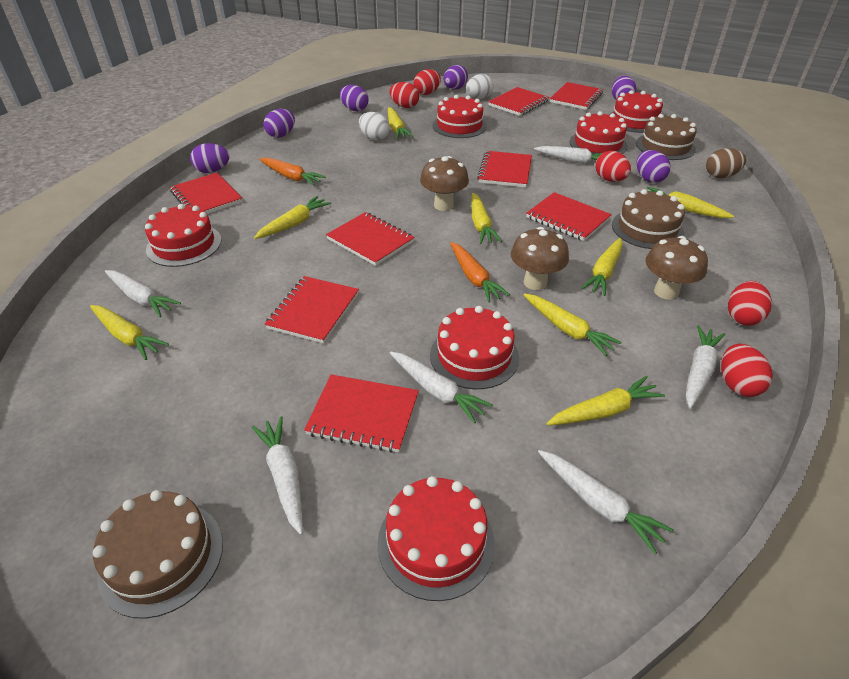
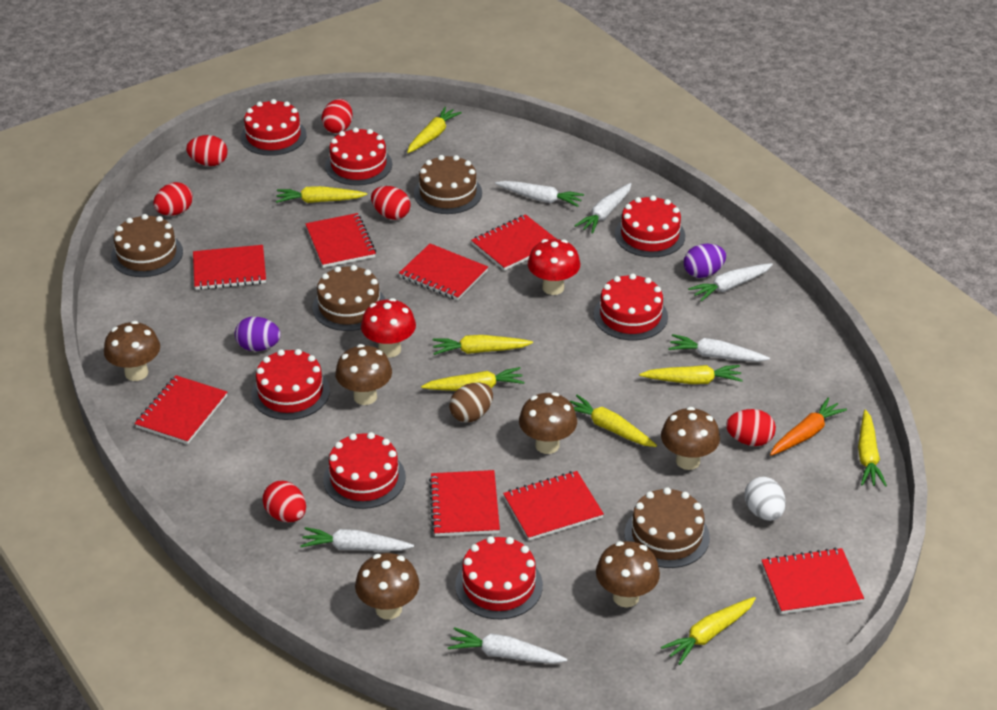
brown cake: 3 -> 4
brown mushroom: 3 -> 6
orange carrot: 2 -> 1
purple egg: 6 -> 2
red cake: 6 -> 7
red egg: 5 -> 6
red mushroom: 0 -> 2
white egg: 2 -> 1

